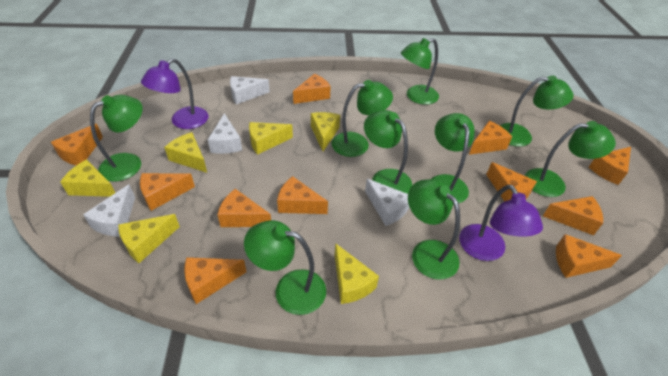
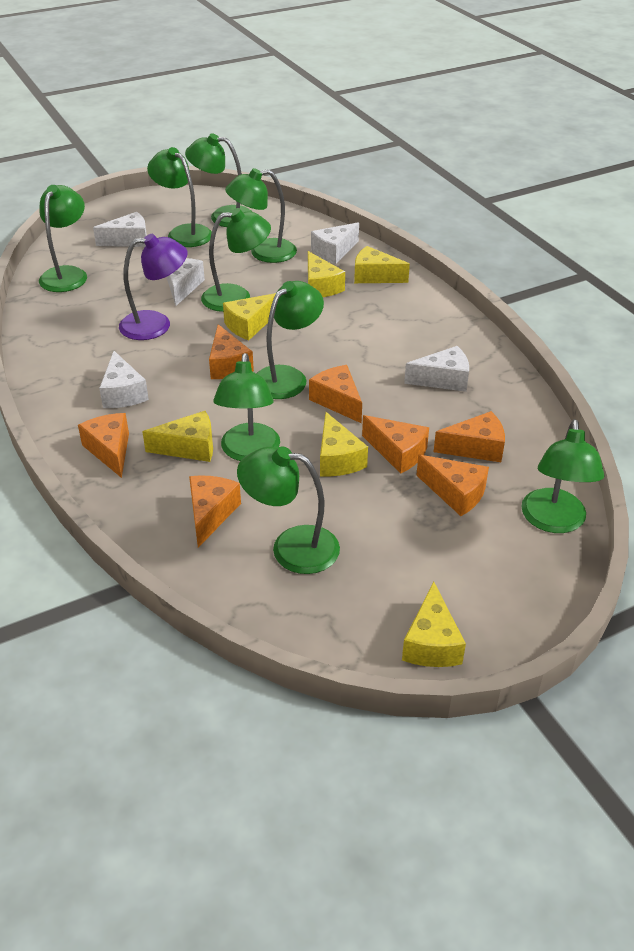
orange cheese: 11 -> 7
purple lamp: 2 -> 1
white cheese: 4 -> 5

